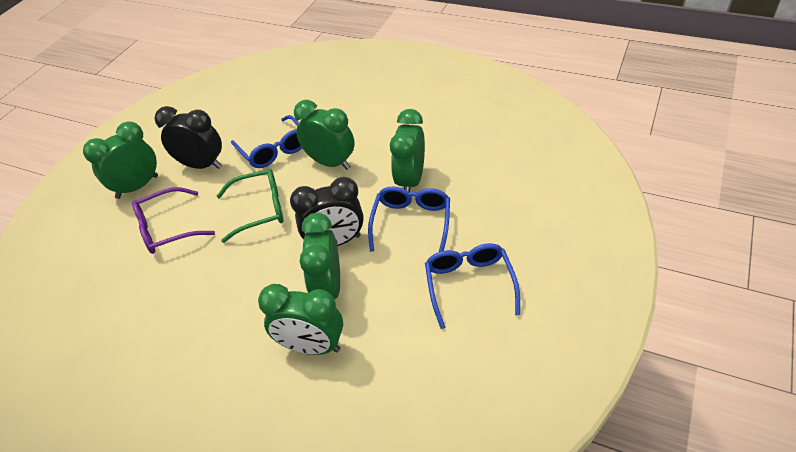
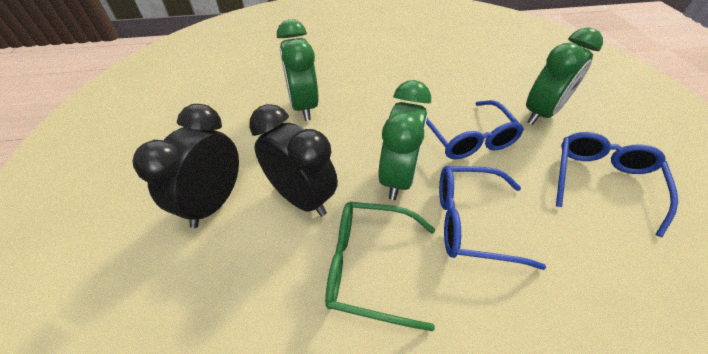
green clock: 5 -> 3
purple glasses: 1 -> 0

